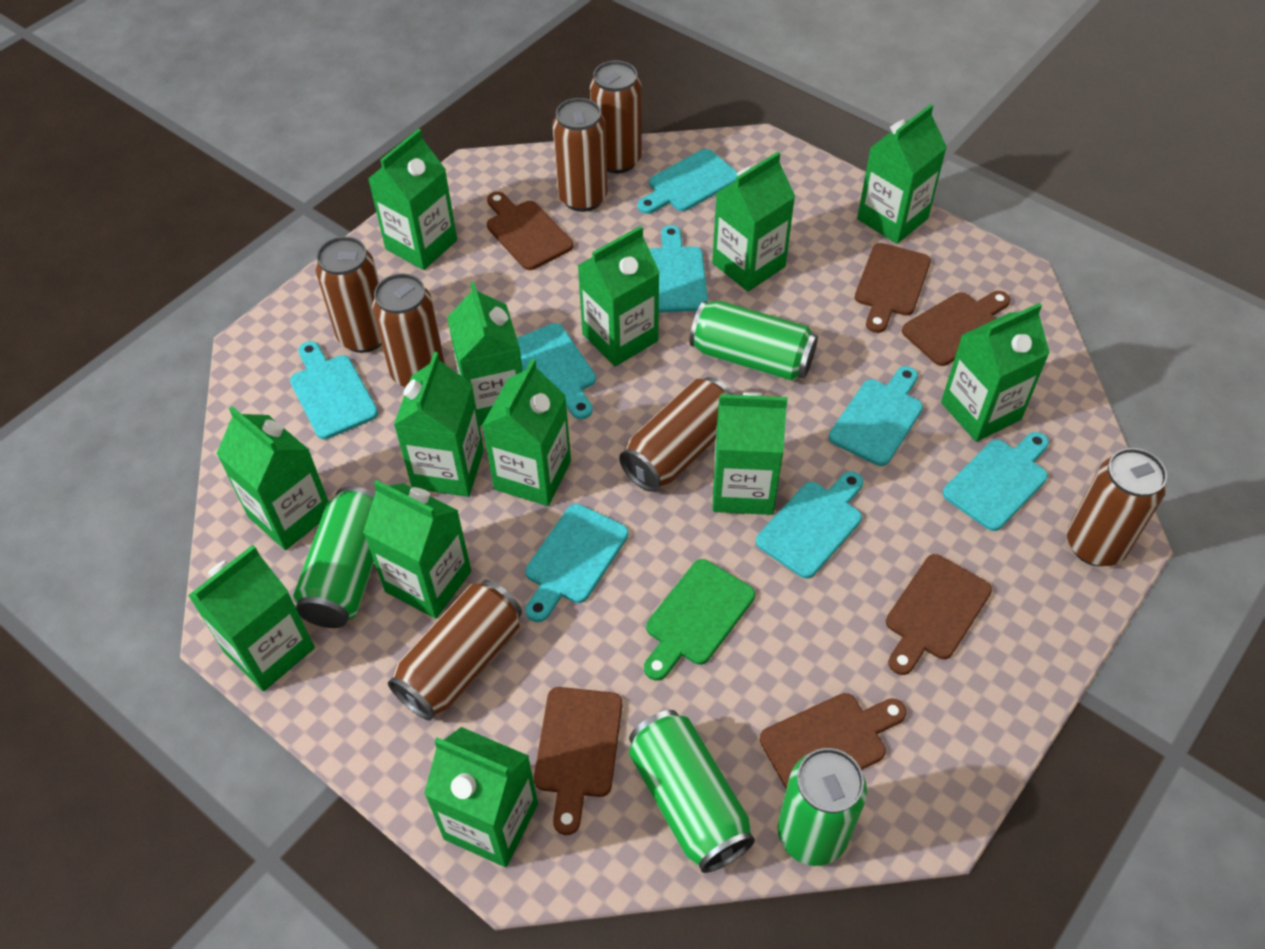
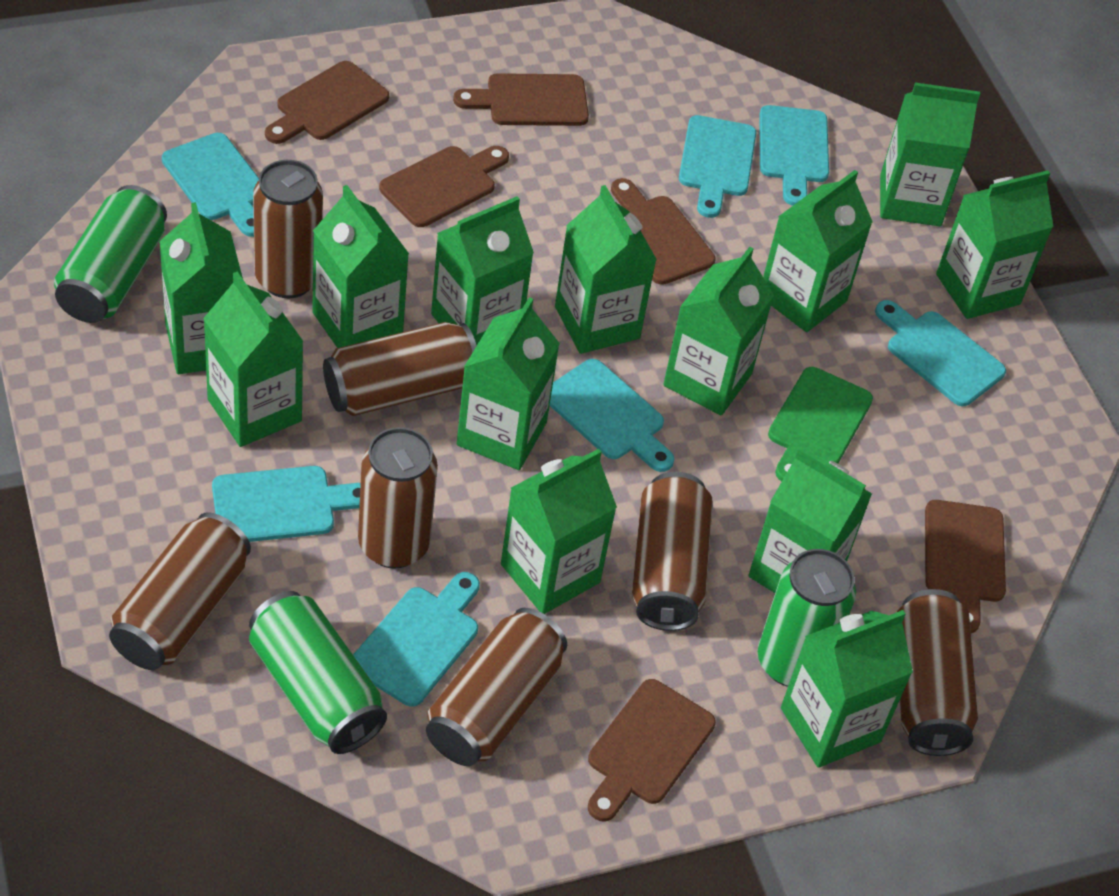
green can: 4 -> 3
turquoise cutting board: 8 -> 7

